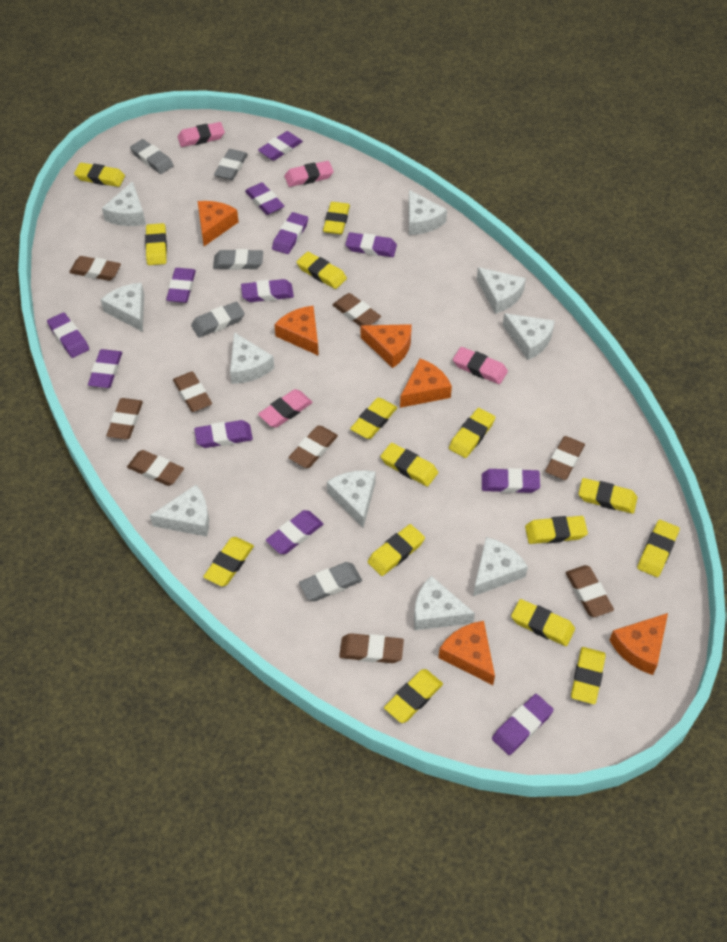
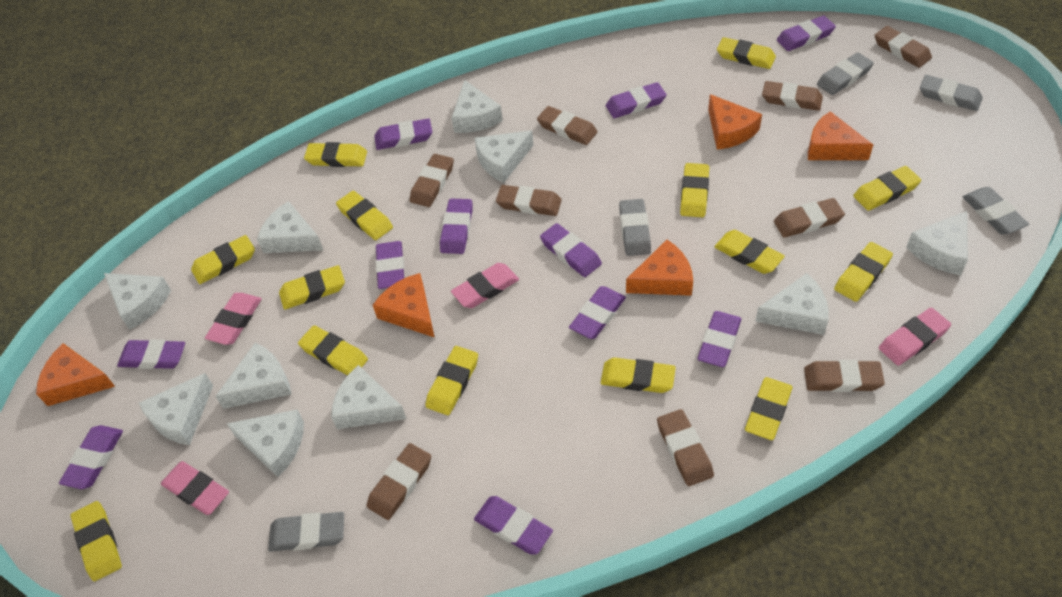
orange cheese: 6 -> 5
purple eraser: 12 -> 11
yellow eraser: 15 -> 14

